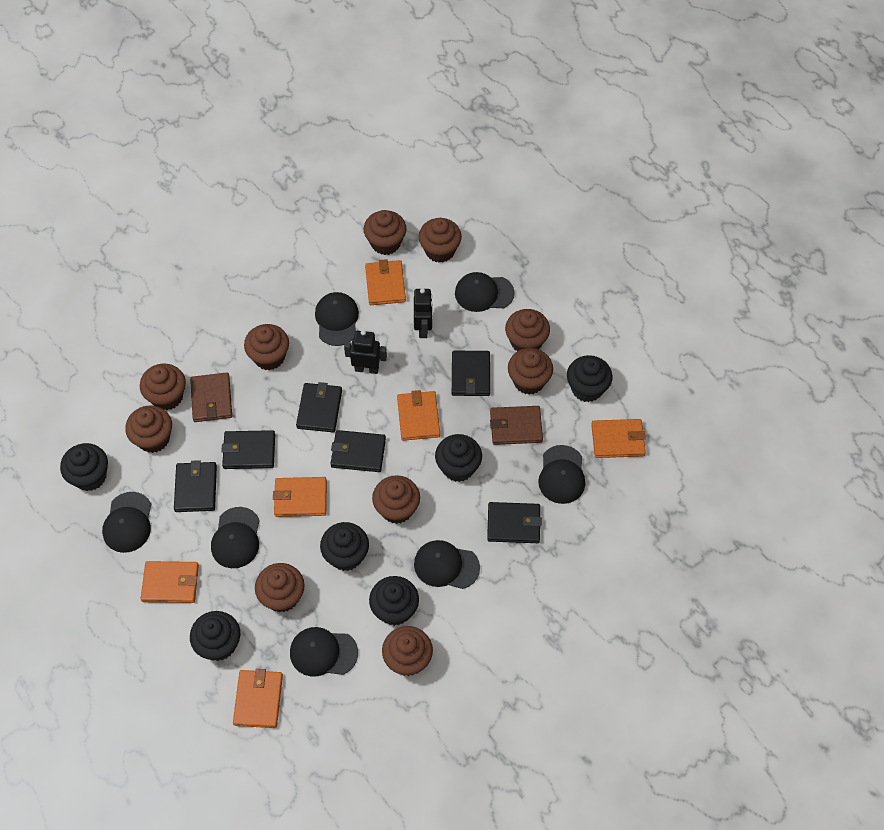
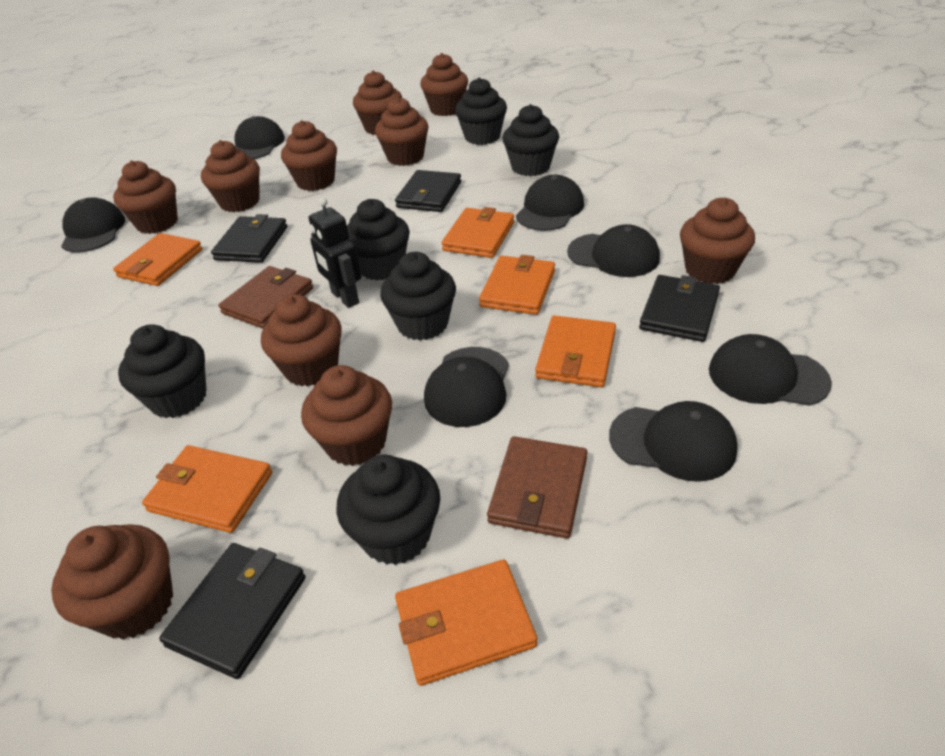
black robot: 2 -> 1
black wallet: 6 -> 4

